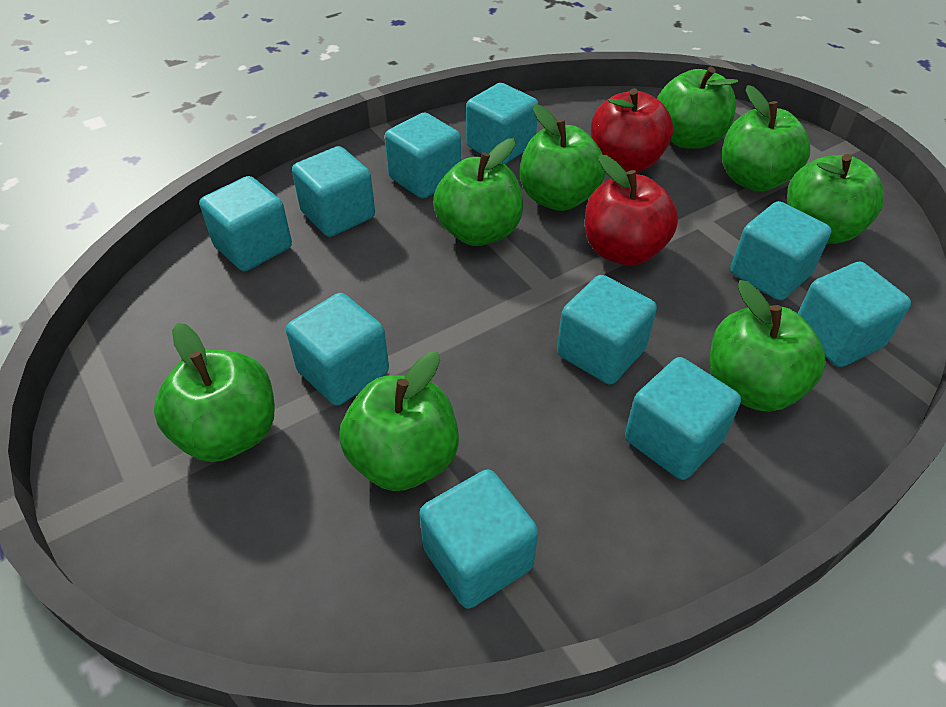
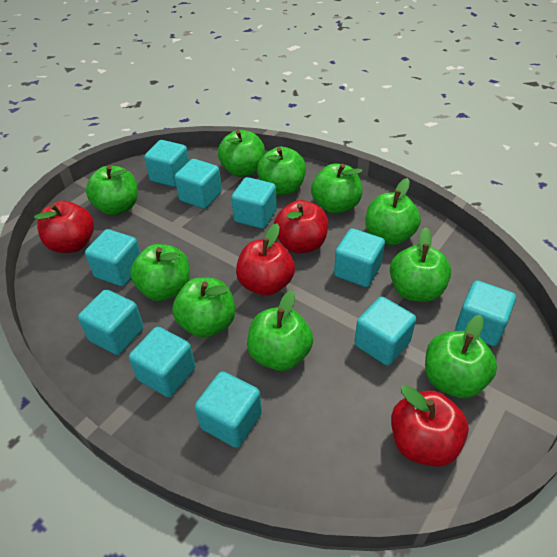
green apple: 8 -> 10
red apple: 2 -> 4

